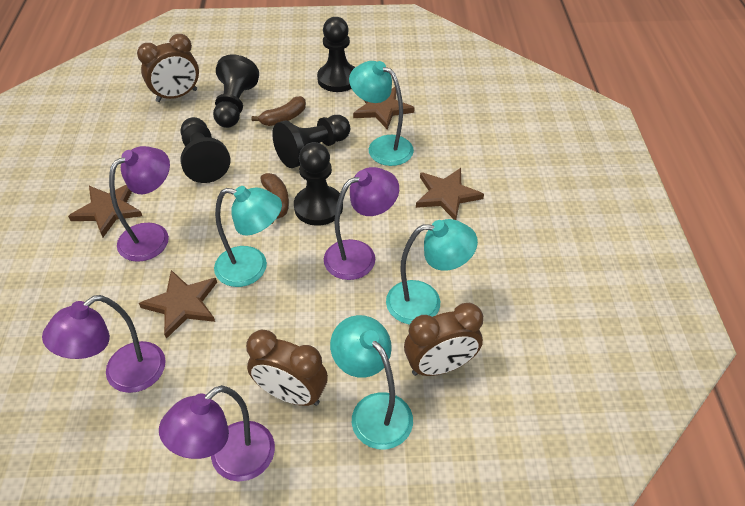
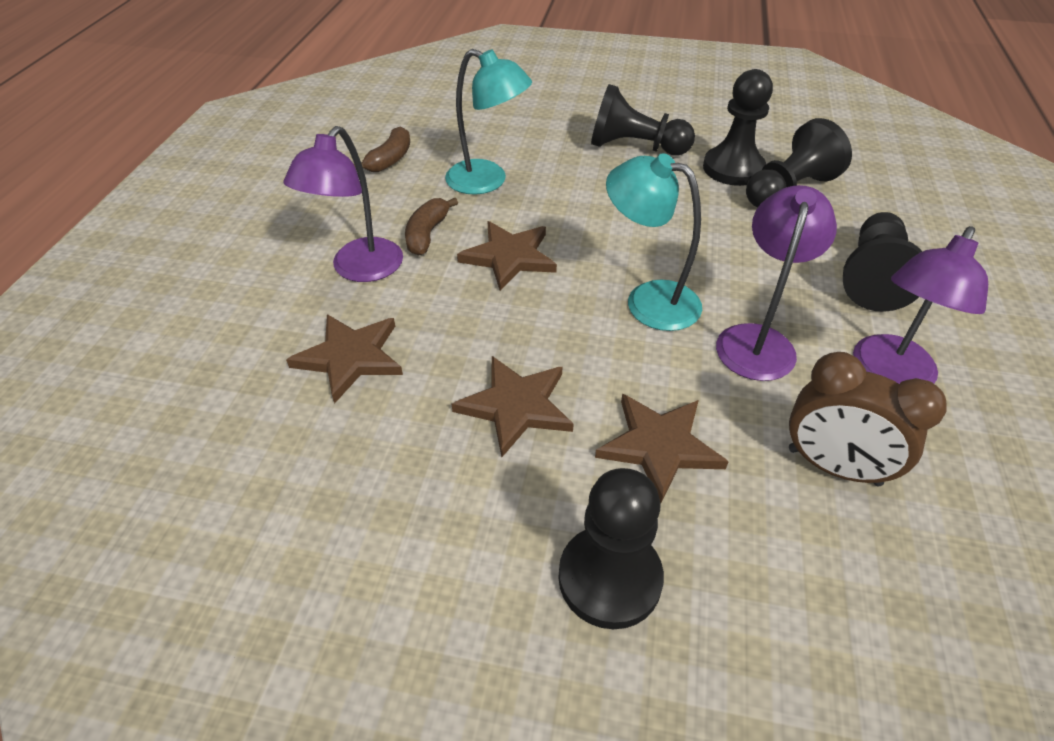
brown clock: 3 -> 1
purple lamp: 4 -> 3
turquoise lamp: 4 -> 2

